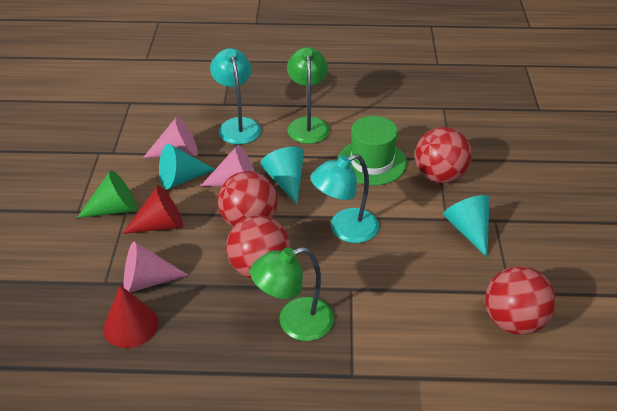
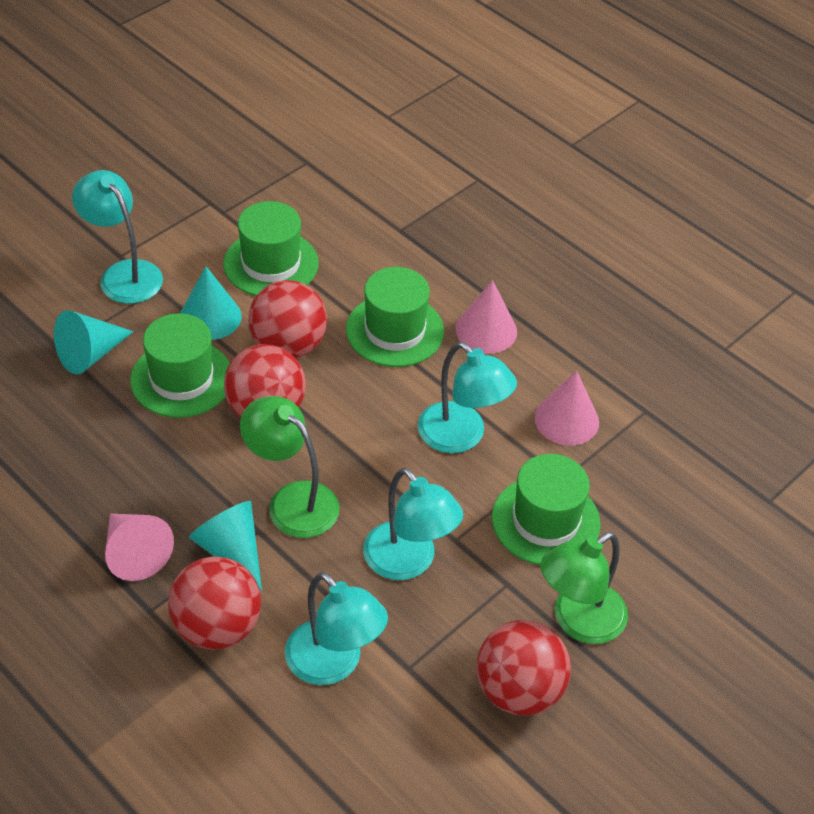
green cone: 1 -> 0
green hat: 1 -> 4
red cone: 2 -> 0
turquoise lamp: 2 -> 4

